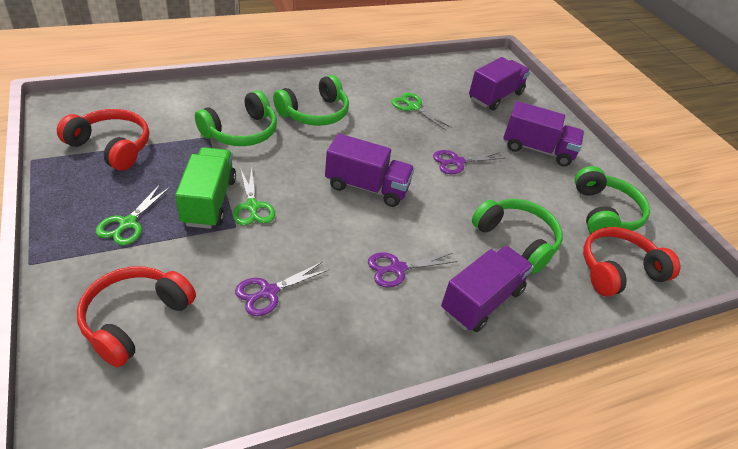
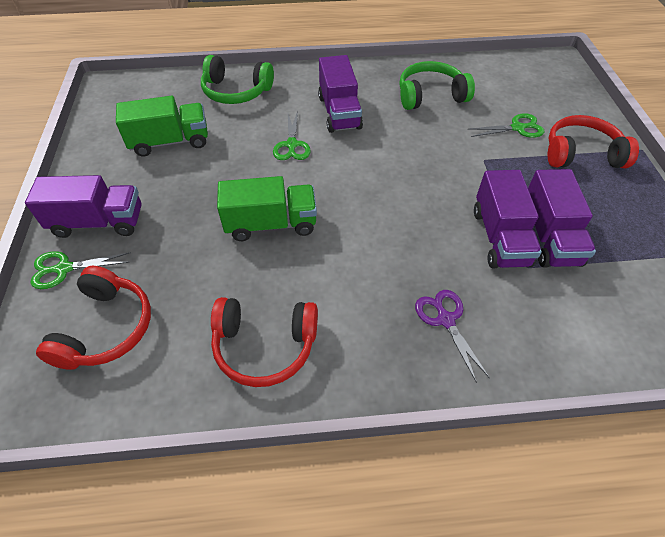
green headphones: 4 -> 2
green truck: 1 -> 2
purple scissors: 3 -> 1

